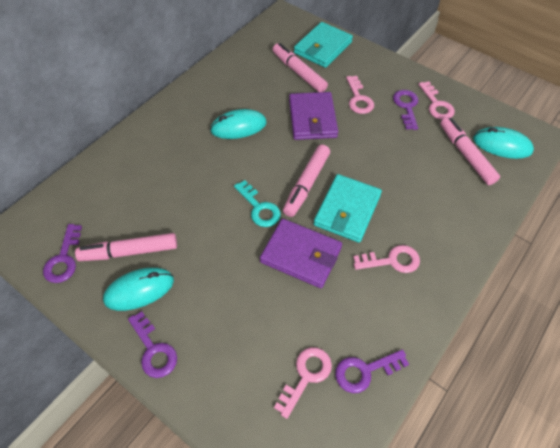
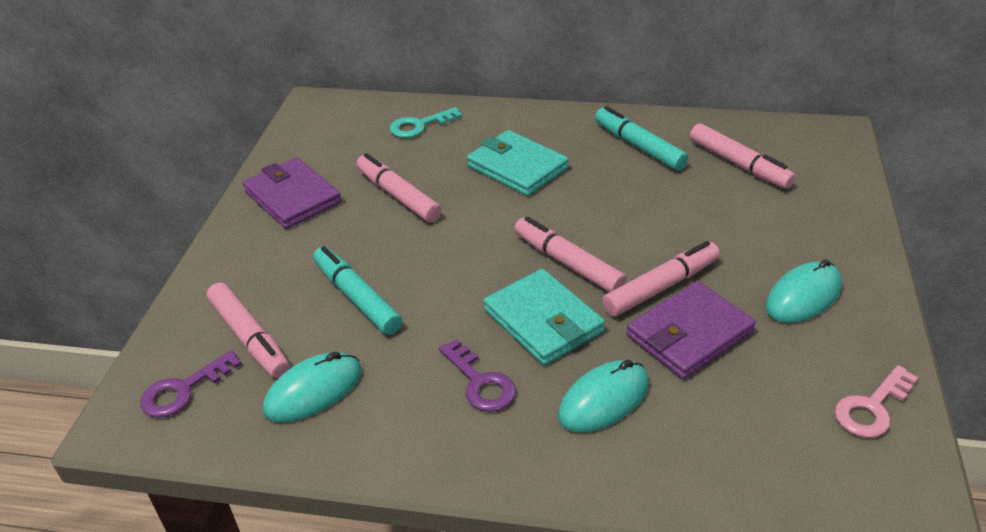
pink key: 4 -> 1
pink marker: 4 -> 5
purple key: 4 -> 2
turquoise marker: 0 -> 2

